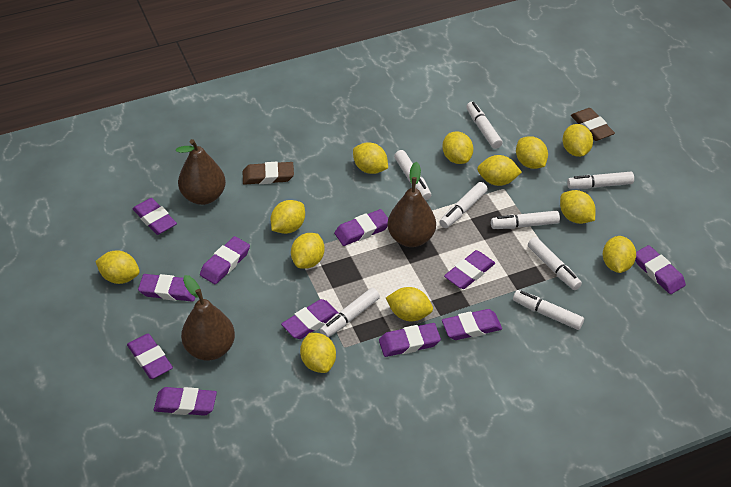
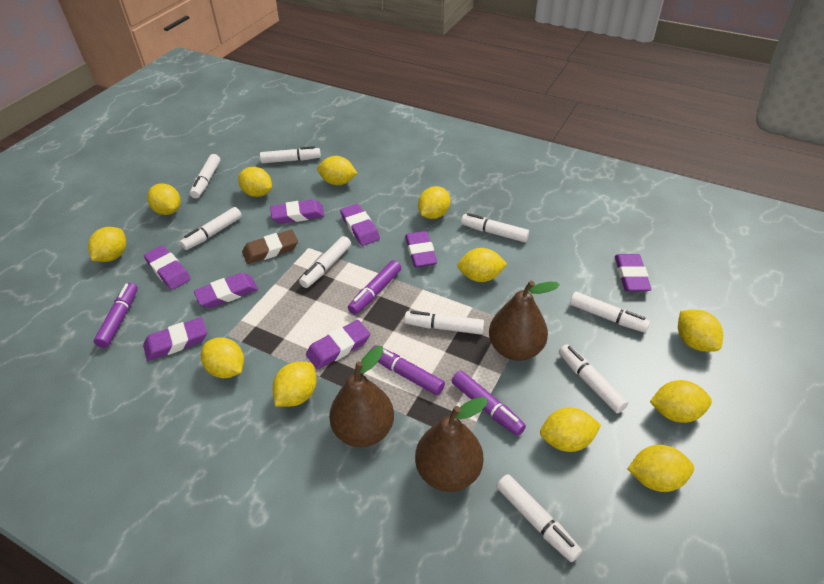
brown eraser: 2 -> 1
purple eraser: 11 -> 8
purple marker: 0 -> 4
white marker: 8 -> 9

